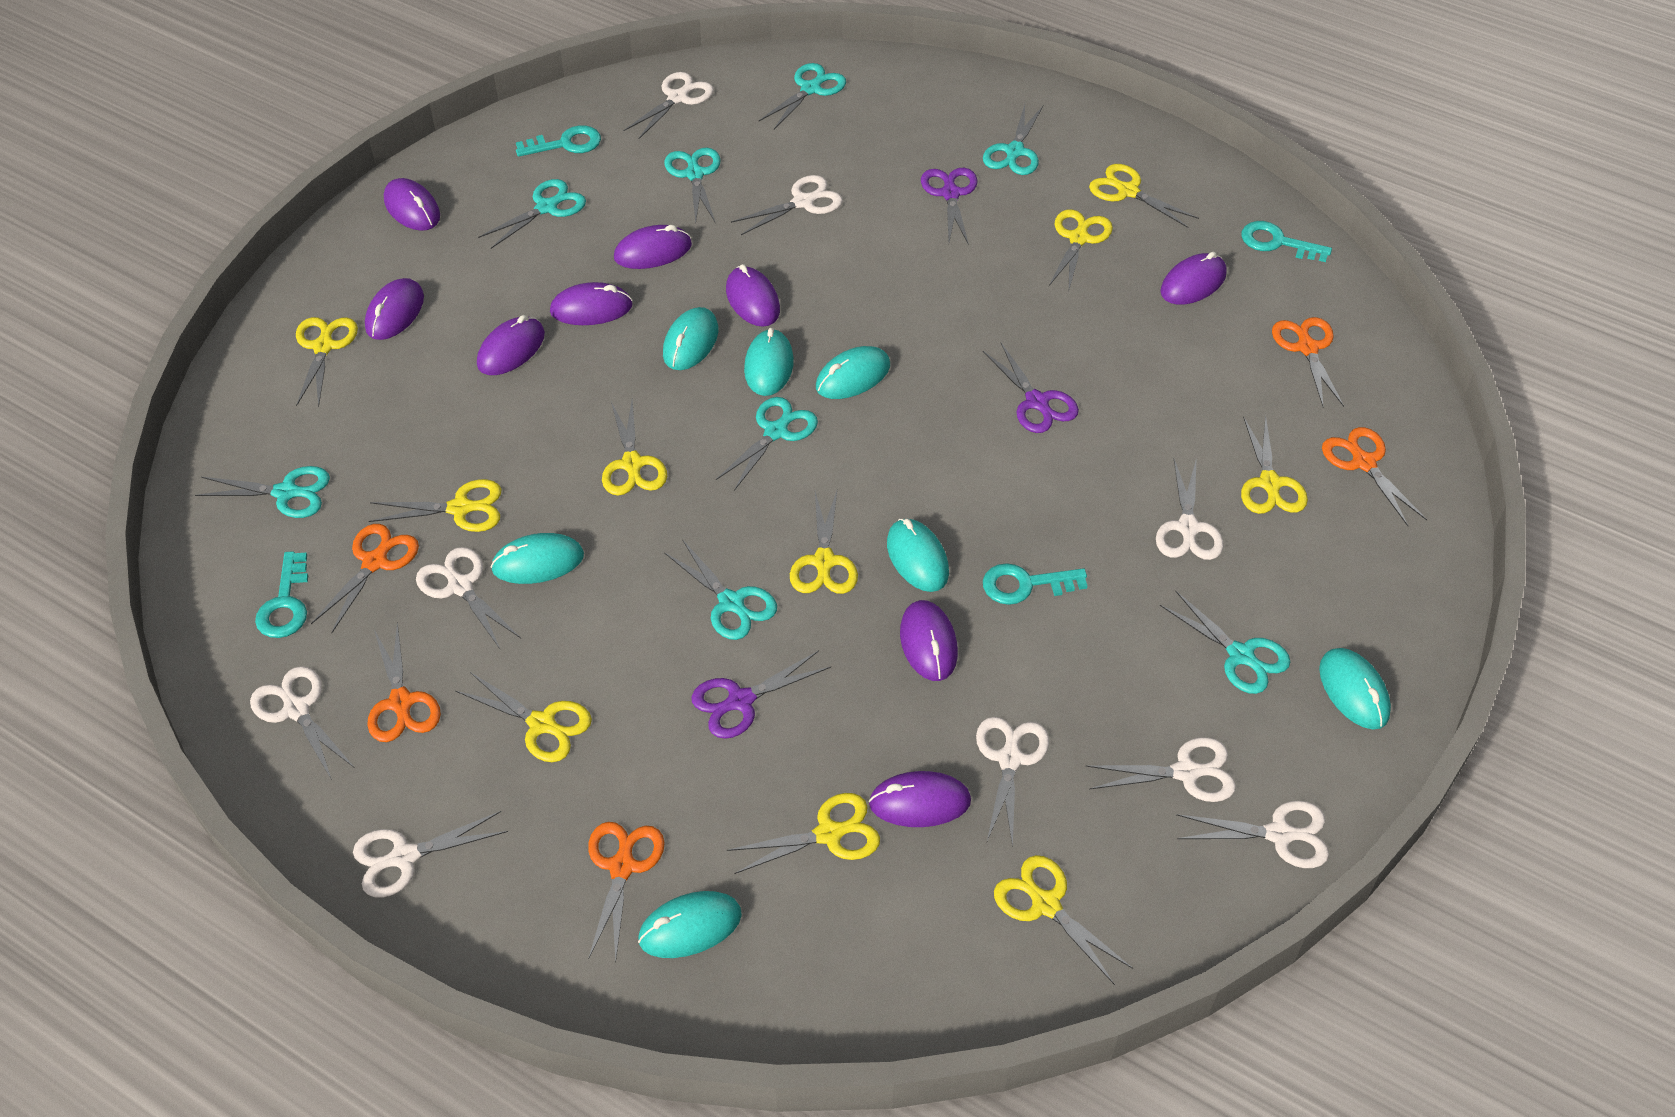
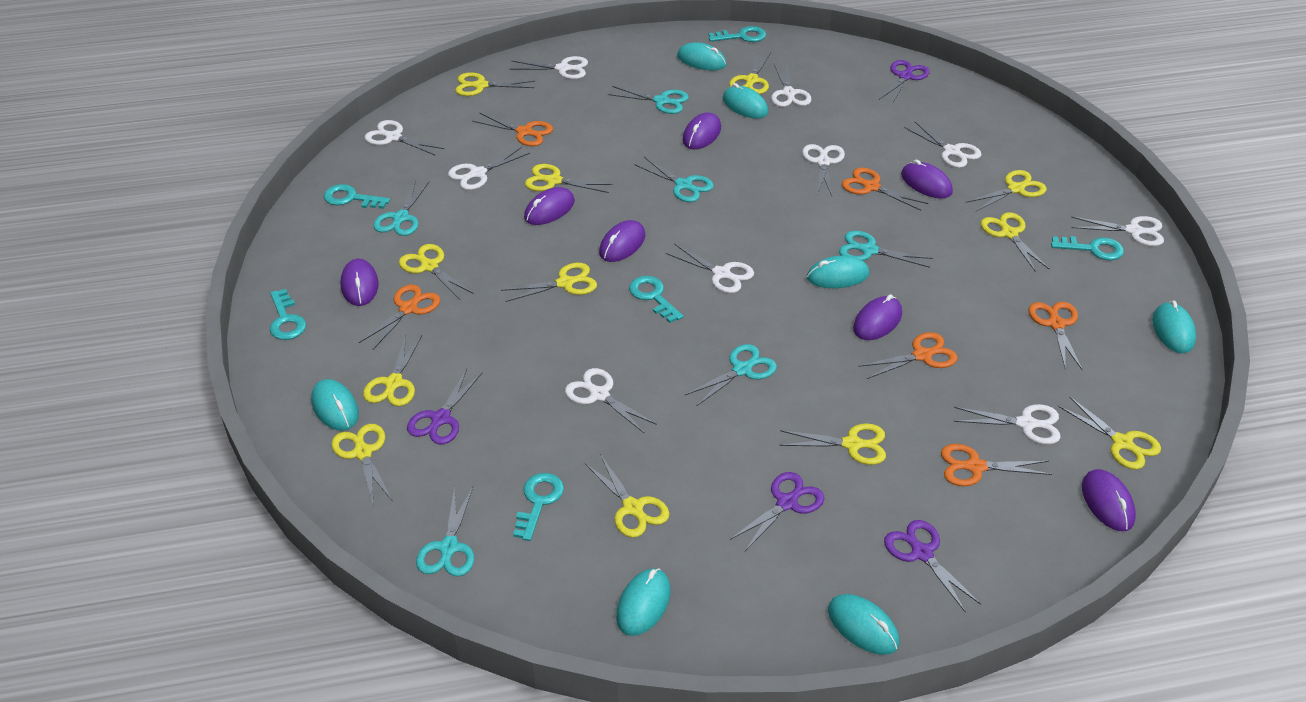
orange scissors: 5 -> 6
purple mouse: 9 -> 7
purple scissors: 3 -> 4
turquoise key: 4 -> 6
turquoise scissors: 8 -> 6
white scissors: 9 -> 10
yellow scissors: 10 -> 12

